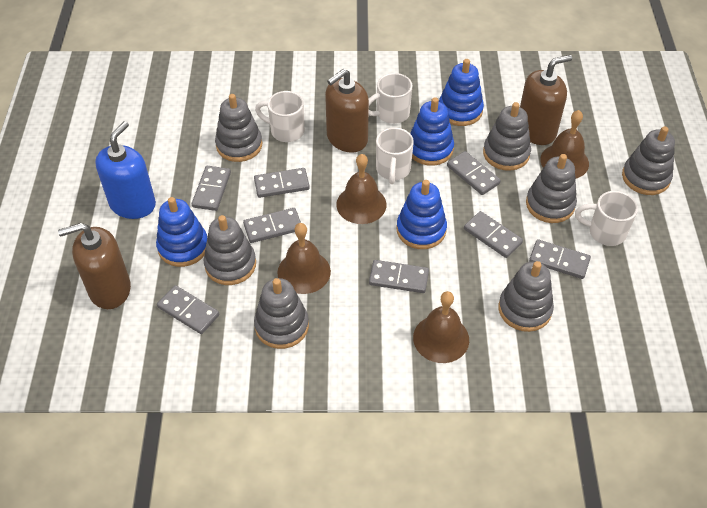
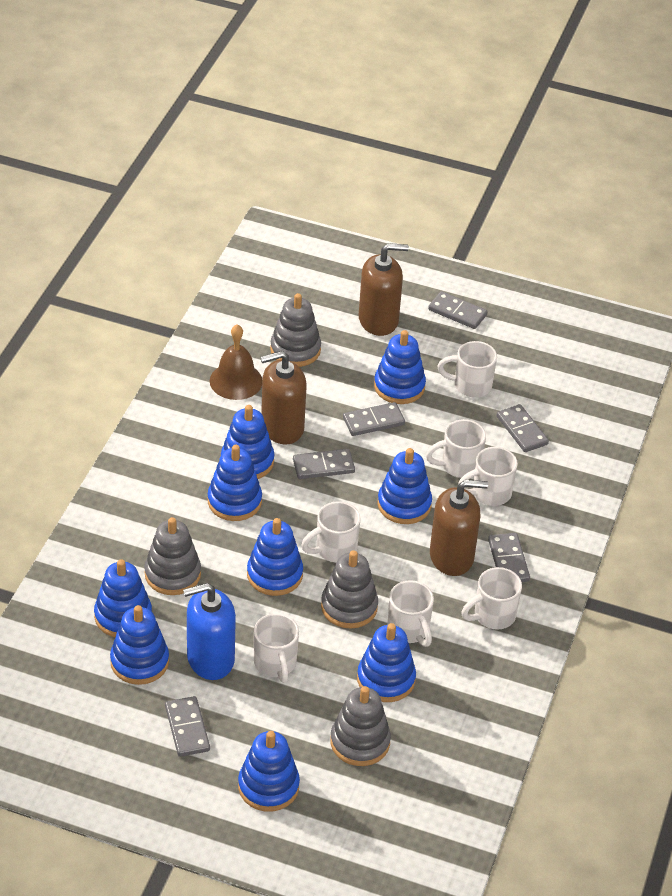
blue stacking toy: 4 -> 9
brown bell: 4 -> 1
grey domino: 8 -> 6
grey stacking toy: 7 -> 4
white mug: 4 -> 7

